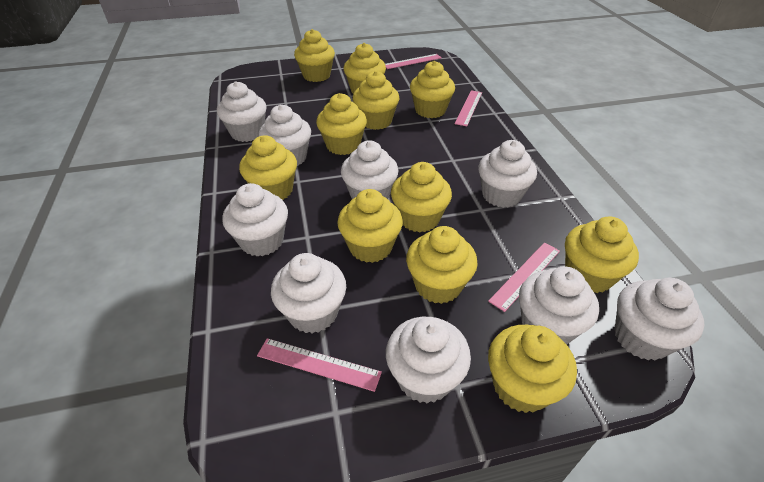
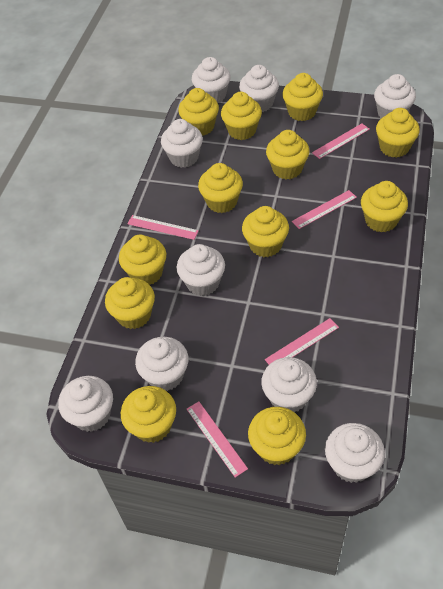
pink ruler: 4 -> 5
yellow cupcake: 11 -> 12

